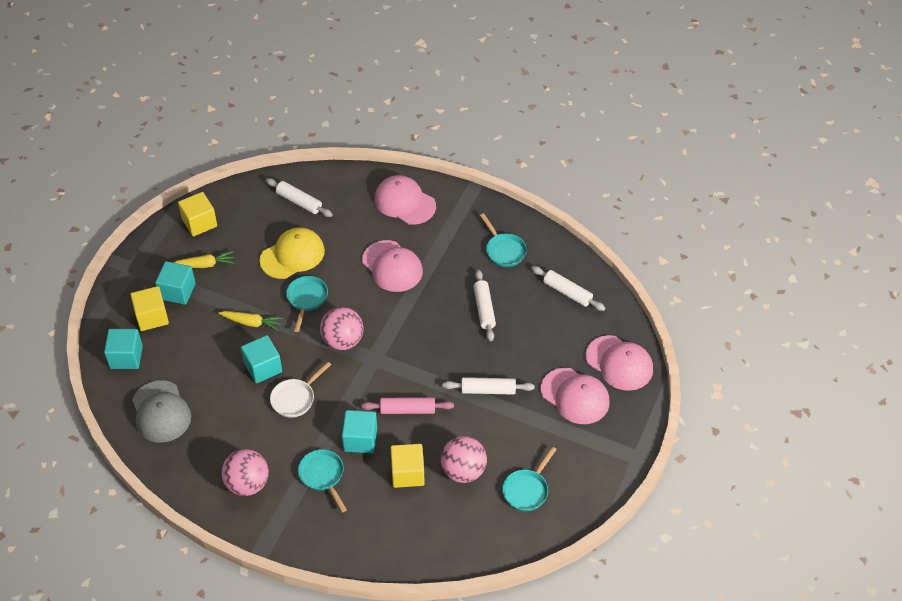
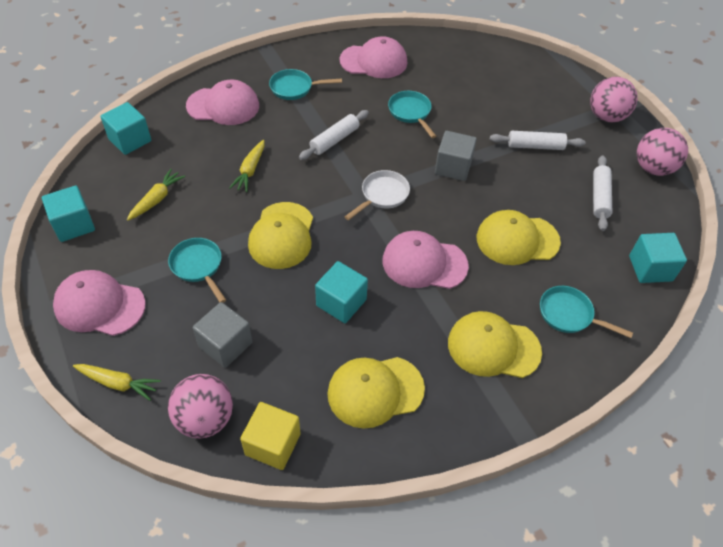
grey cap: 1 -> 0
grey cube: 0 -> 2
pink rolling pin: 1 -> 0
white rolling pin: 4 -> 3
yellow cap: 1 -> 4
yellow carrot: 2 -> 3
yellow cube: 3 -> 1

